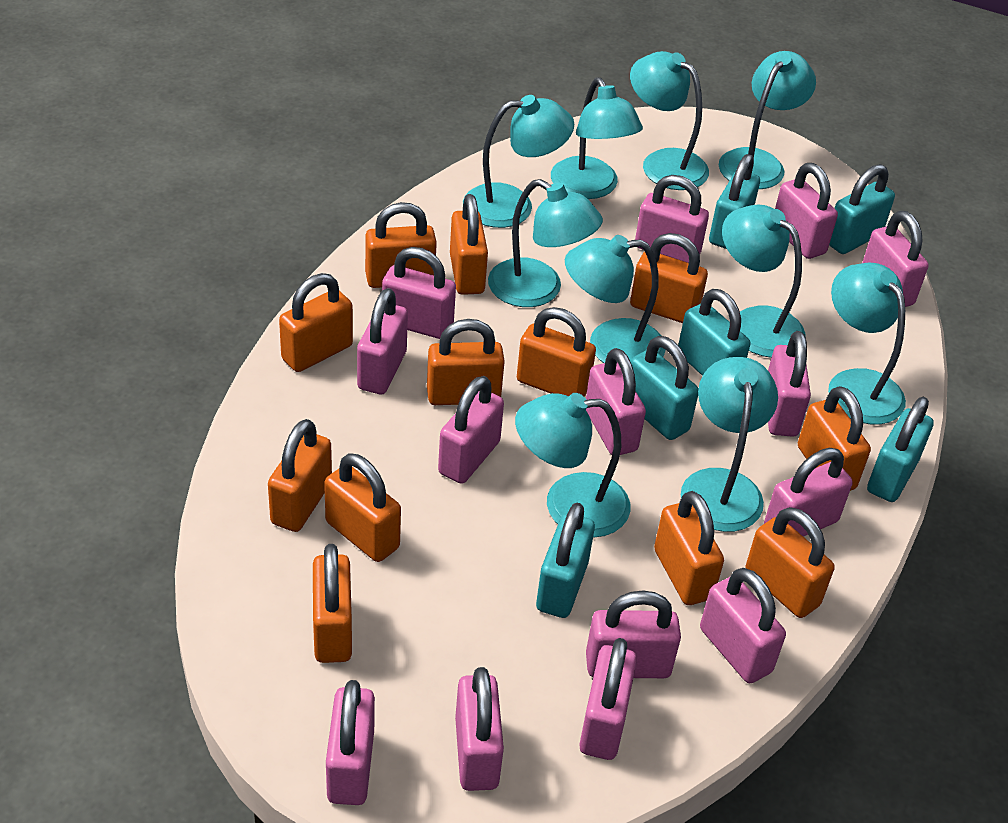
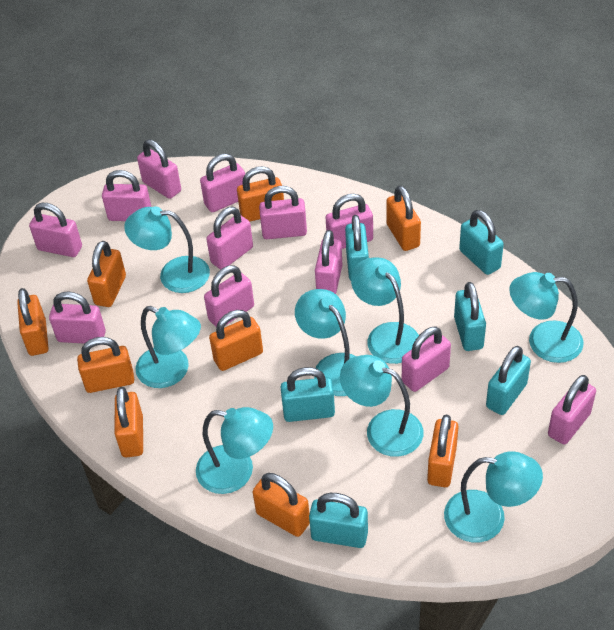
orange padlock: 12 -> 9
pink padlock: 14 -> 12
turquoise lamp: 10 -> 8

